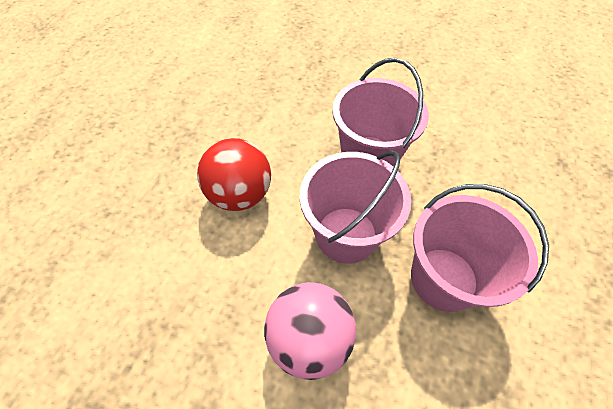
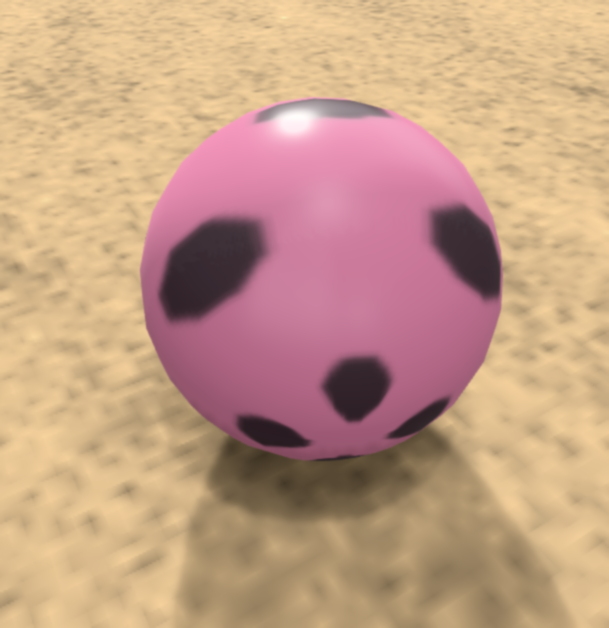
pink bucket: 3 -> 0
red ball: 1 -> 0

